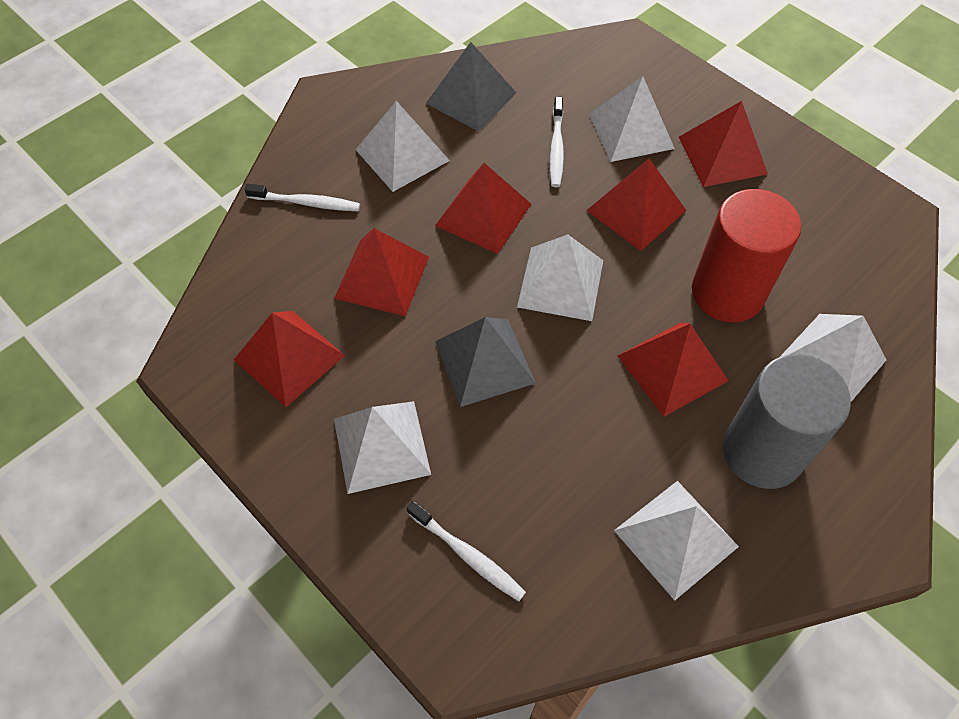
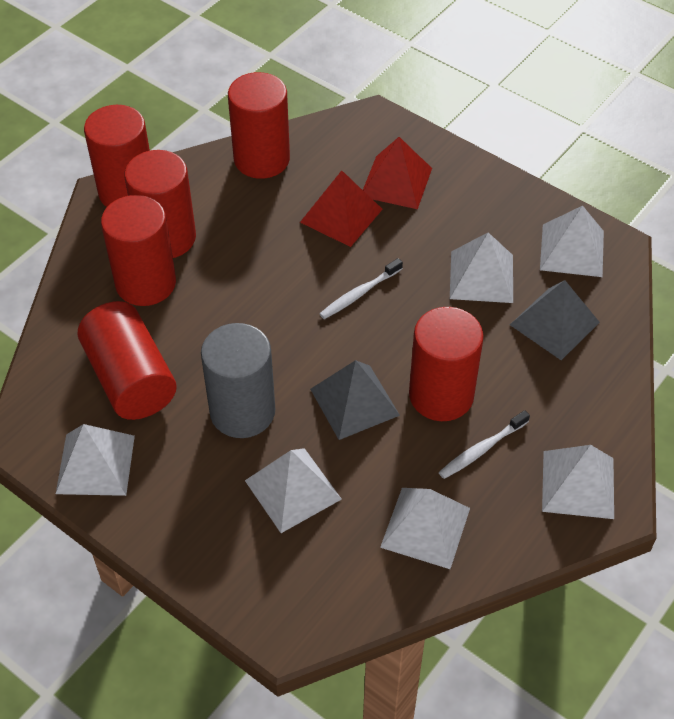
red cylinder: 1 -> 6
red pyramid: 6 -> 2
white toothbrush: 3 -> 2

